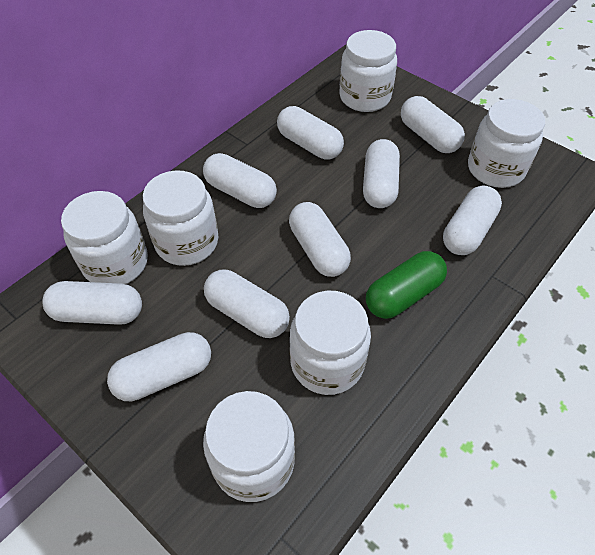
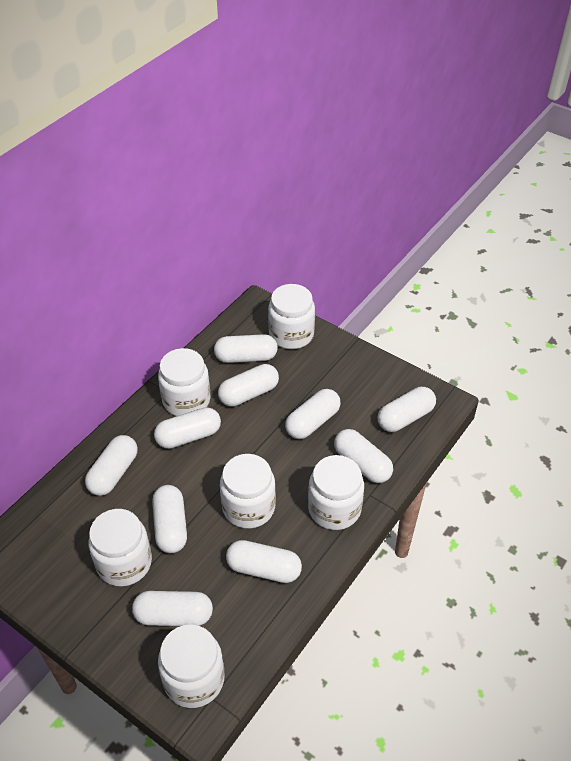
green capsule: 1 -> 0
white capsule: 9 -> 10

